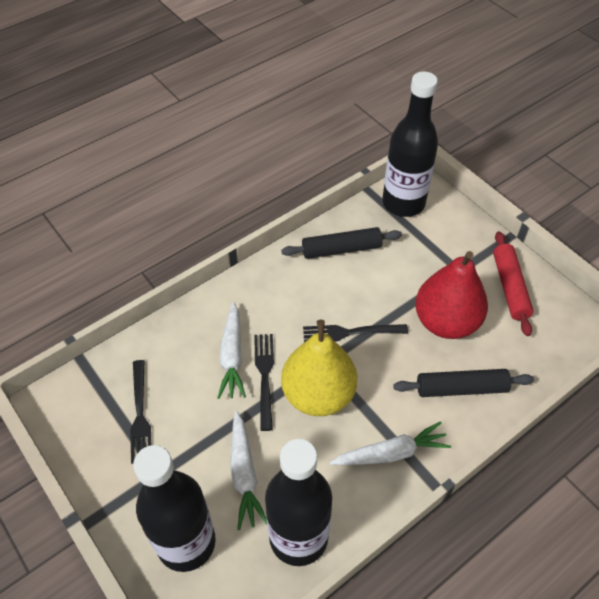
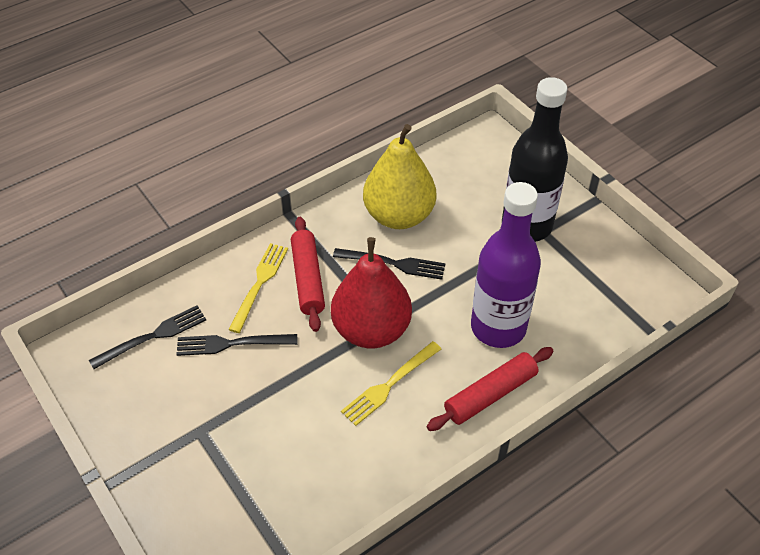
black bottle: 3 -> 1
black rolling pin: 2 -> 0
purple bottle: 0 -> 1
red rolling pin: 1 -> 2
white carrot: 3 -> 0
yellow fork: 0 -> 2

